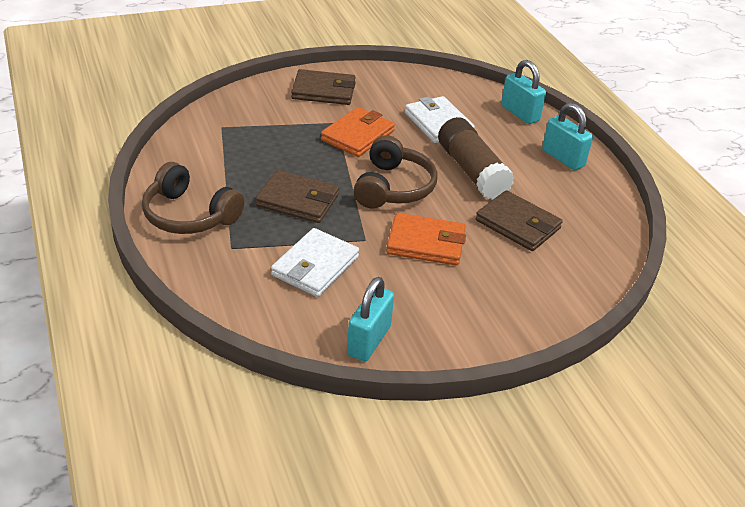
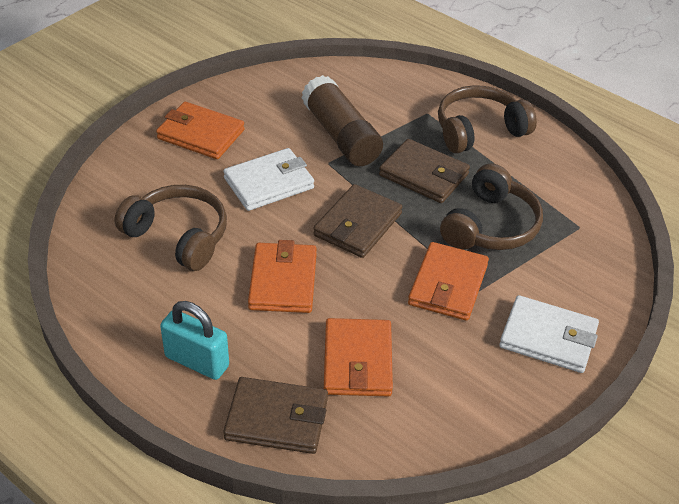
brown headphones: 2 -> 3
orange wallet: 2 -> 4
turquoise padlock: 3 -> 1

